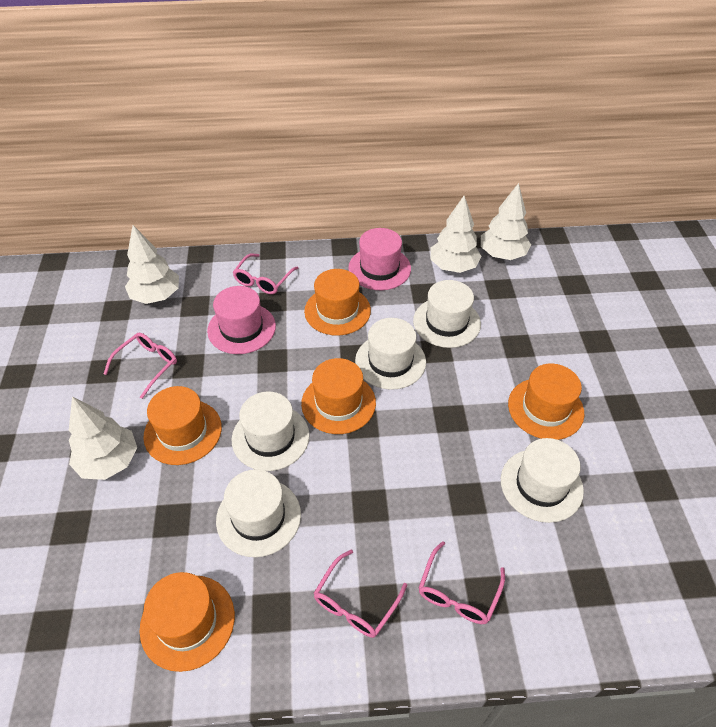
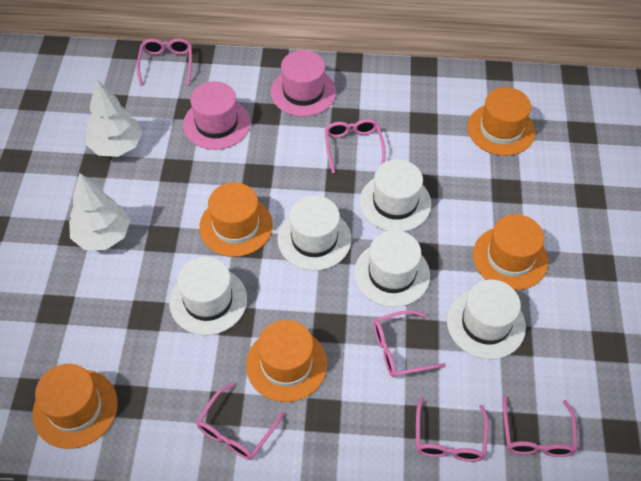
pink glasses: 4 -> 6
white tree: 4 -> 2

